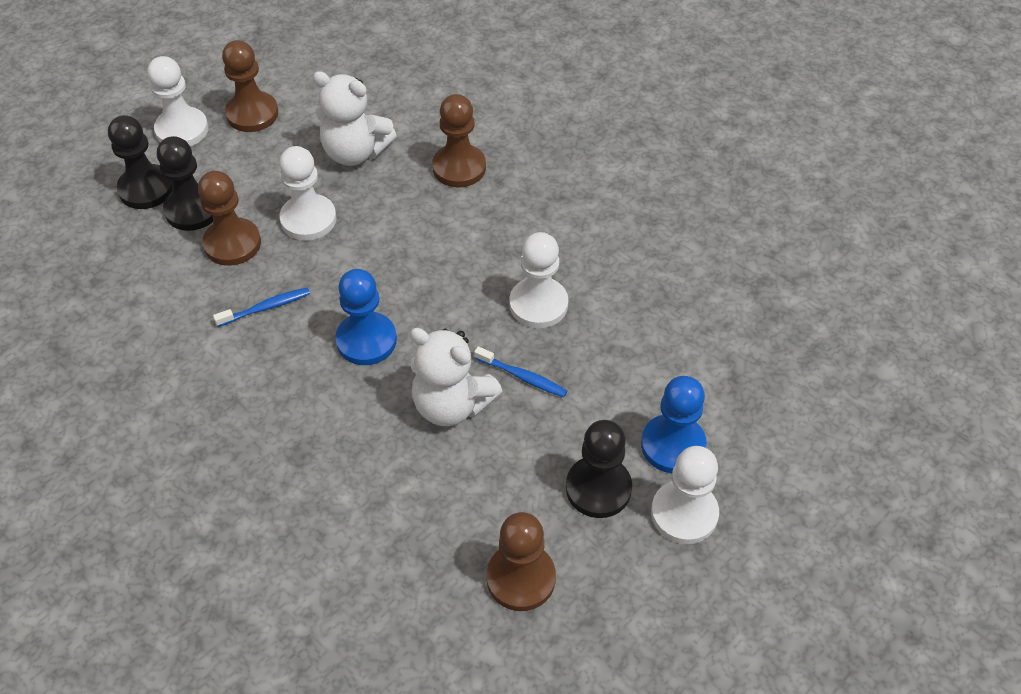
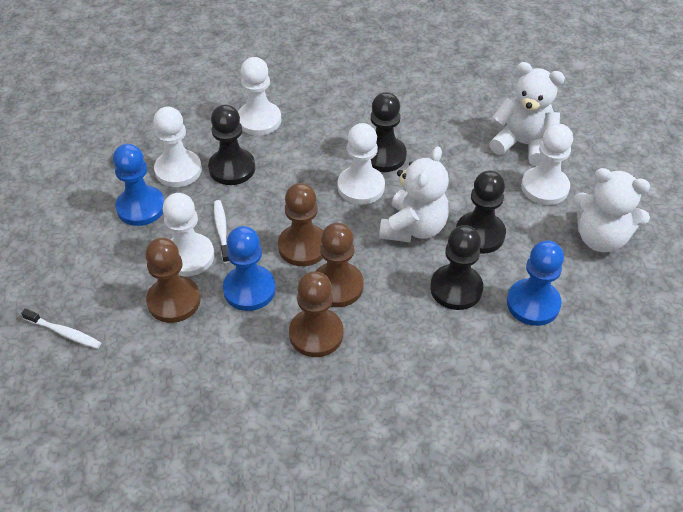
black pawn: 3 -> 4
blue pawn: 2 -> 3
blue toothbrush: 2 -> 0
white pawn: 4 -> 5
white teddy bear: 2 -> 3
white toothbrush: 0 -> 2

